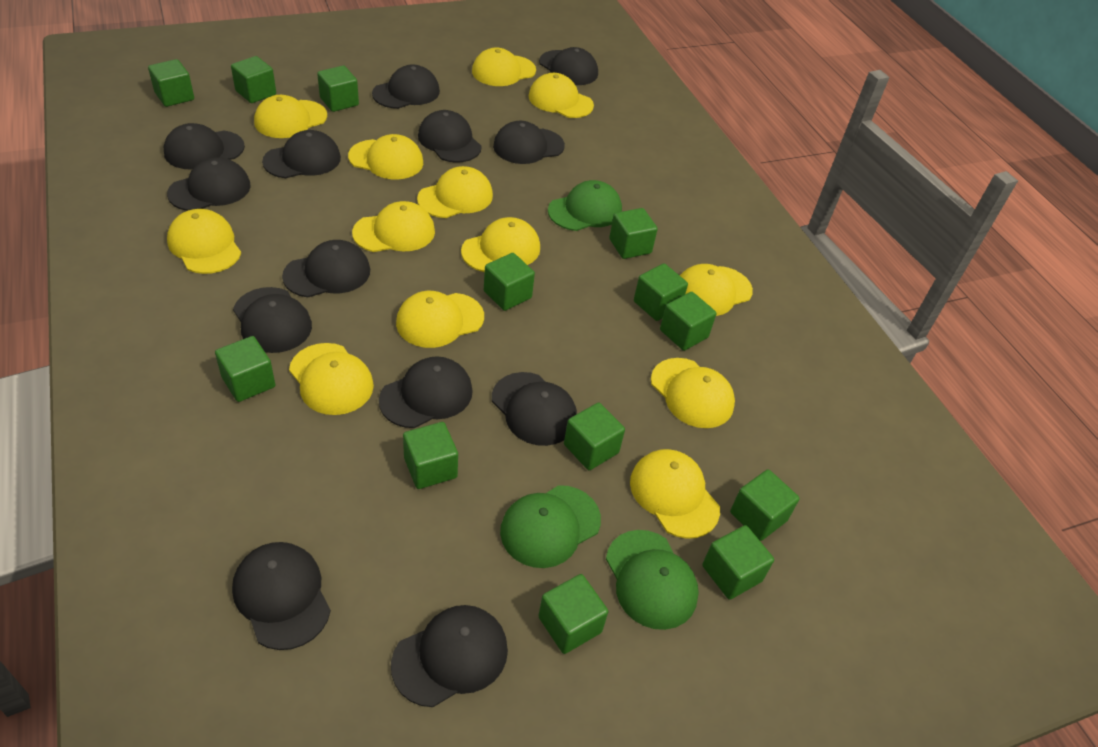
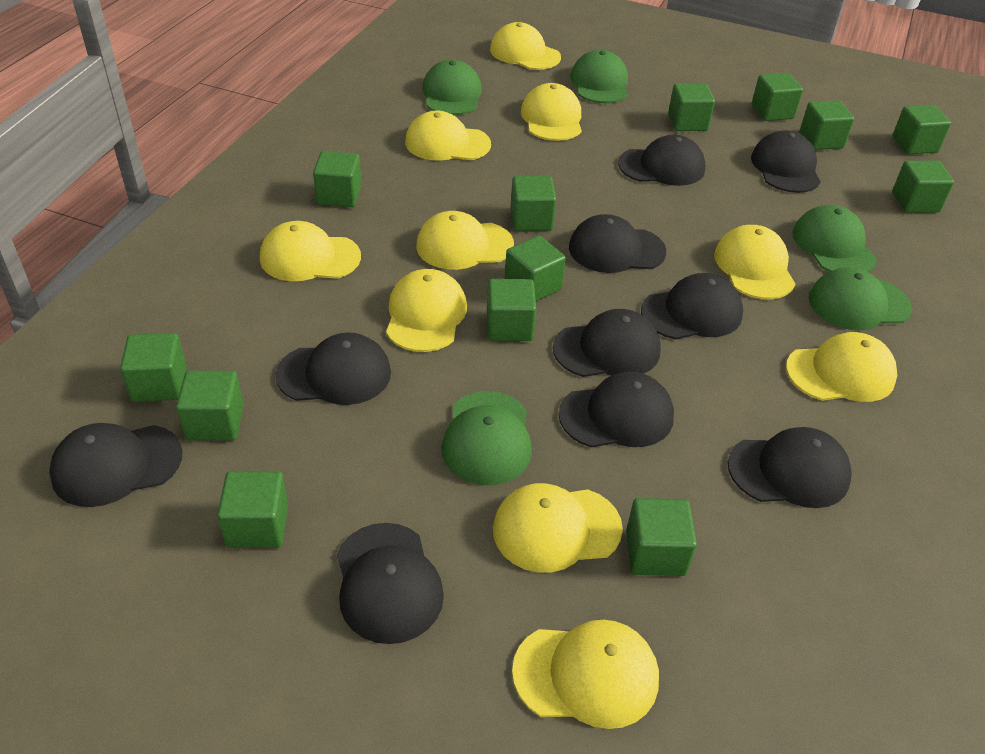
black cap: 13 -> 10
green cap: 3 -> 5
yellow cap: 13 -> 10

